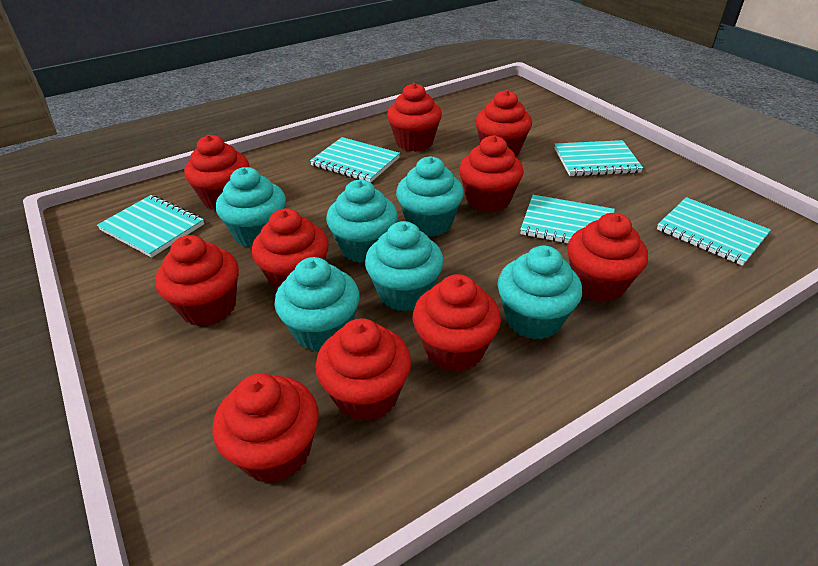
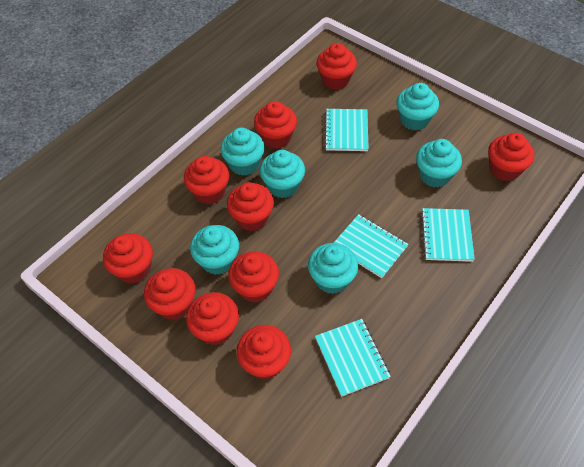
turquoise notebook: 5 -> 4

